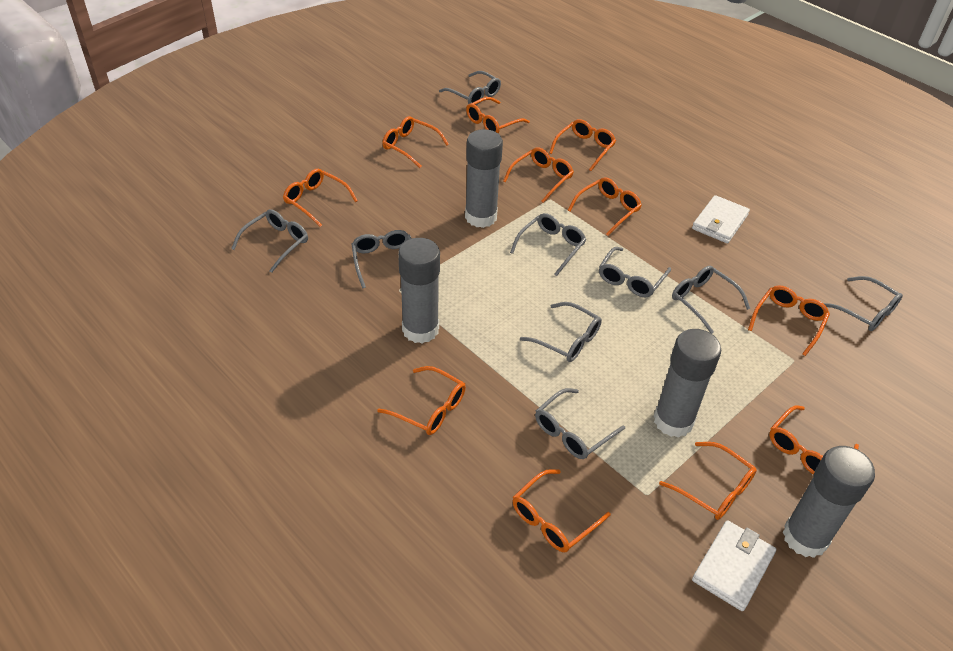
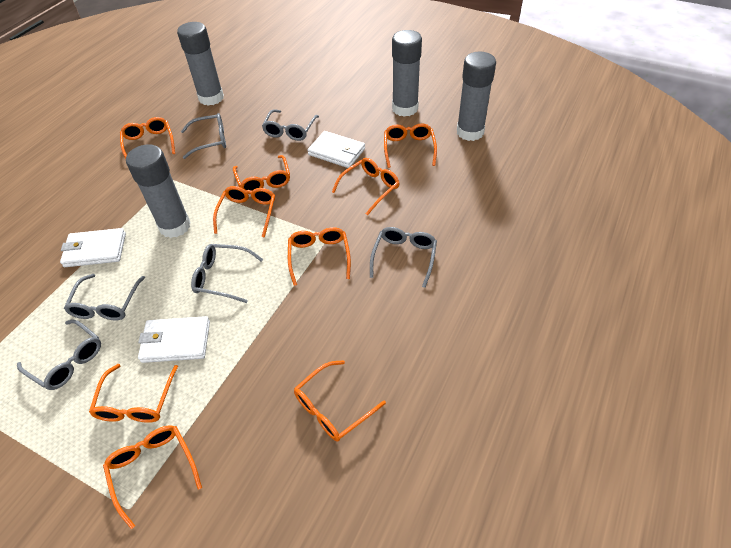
grey glasses: 9 -> 6
orange glasses: 11 -> 9
white wallet: 2 -> 3

